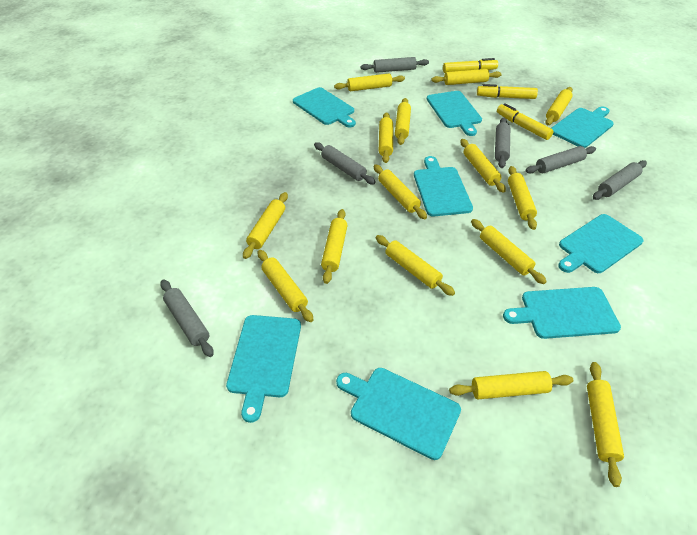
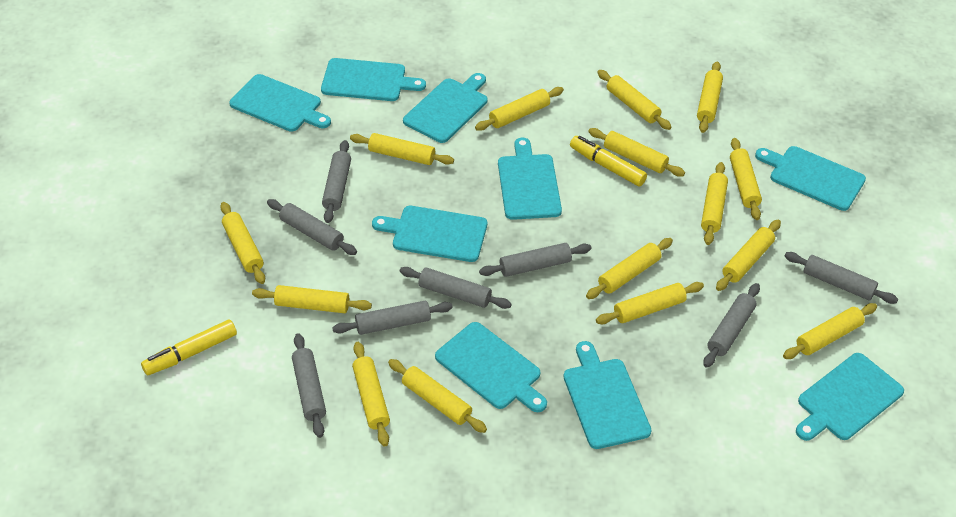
grey rolling pin: 6 -> 8
turquoise cutting board: 8 -> 9
yellow marker: 3 -> 2

